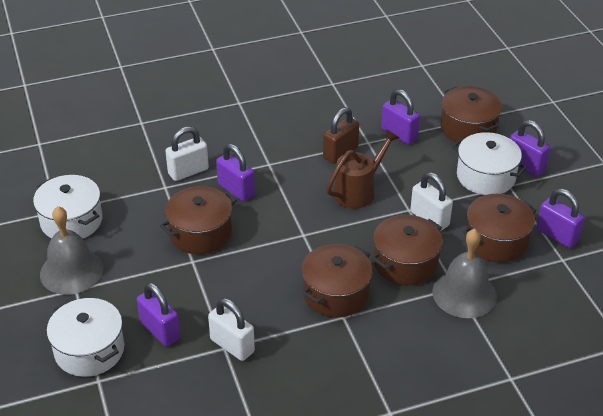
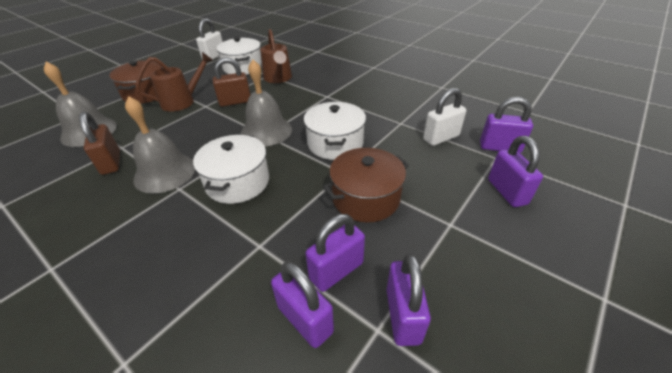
brown padlock: 1 -> 2
brown pot: 5 -> 2
brown watering can: 1 -> 2
grey bell: 2 -> 3
white padlock: 3 -> 2

